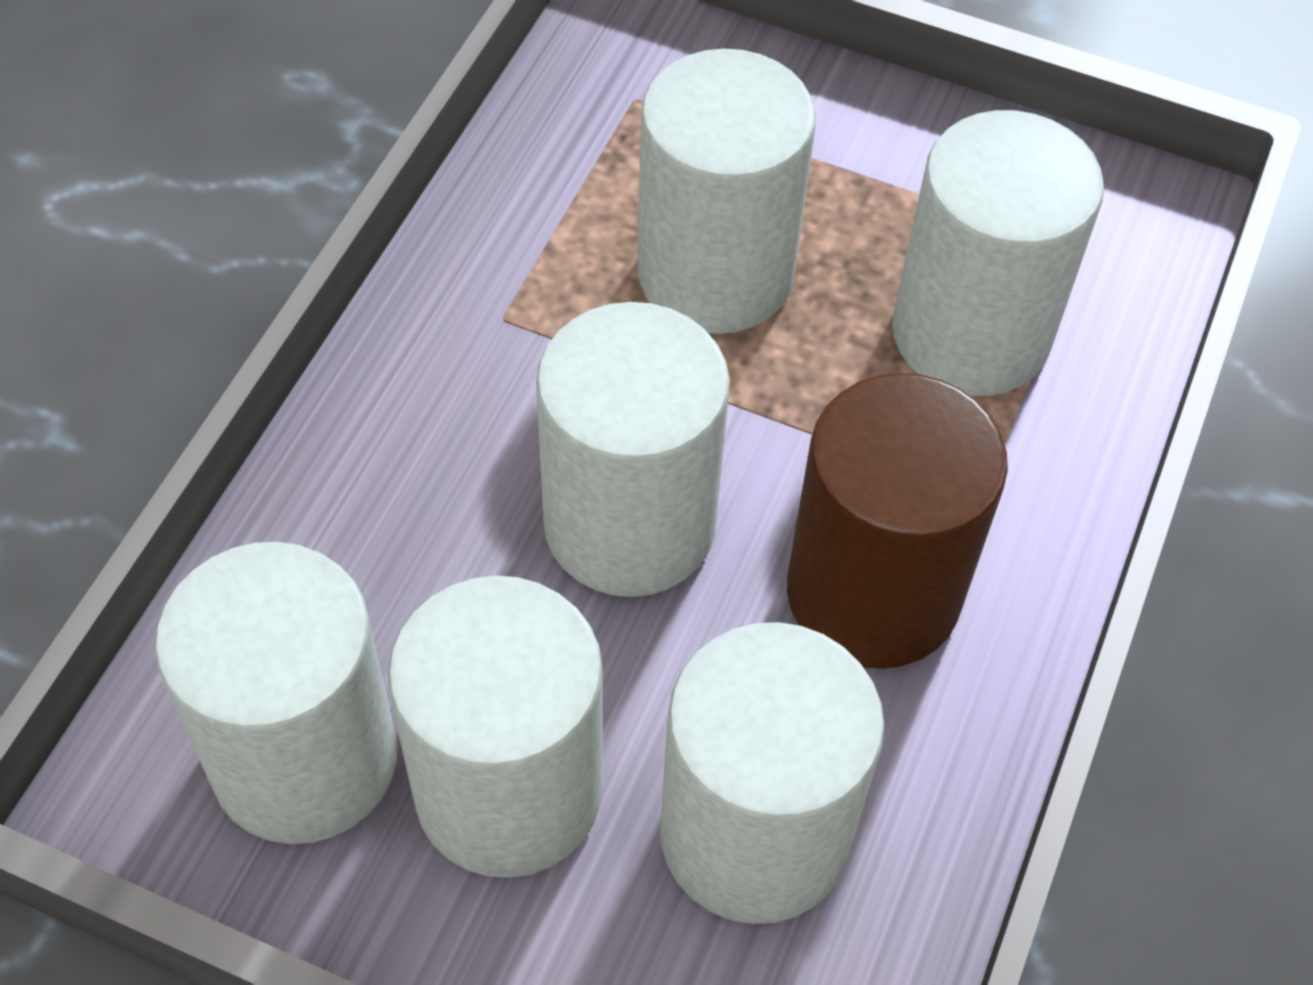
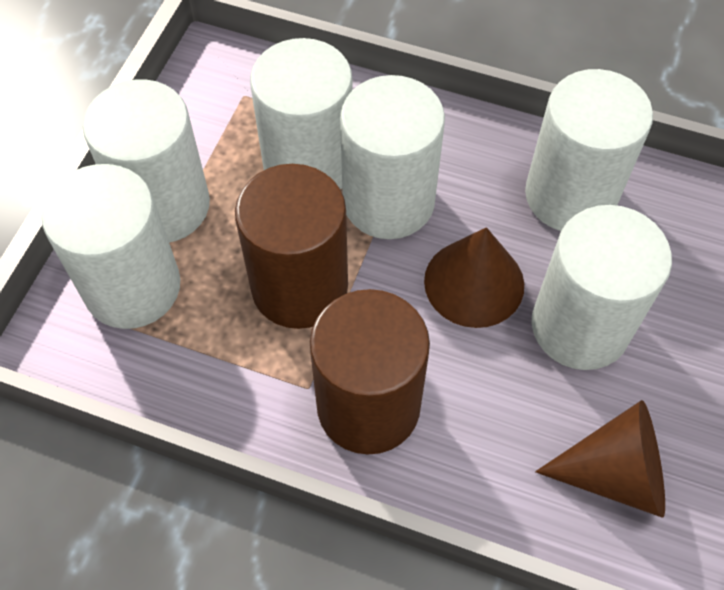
brown cone: 0 -> 2
brown cylinder: 1 -> 2

